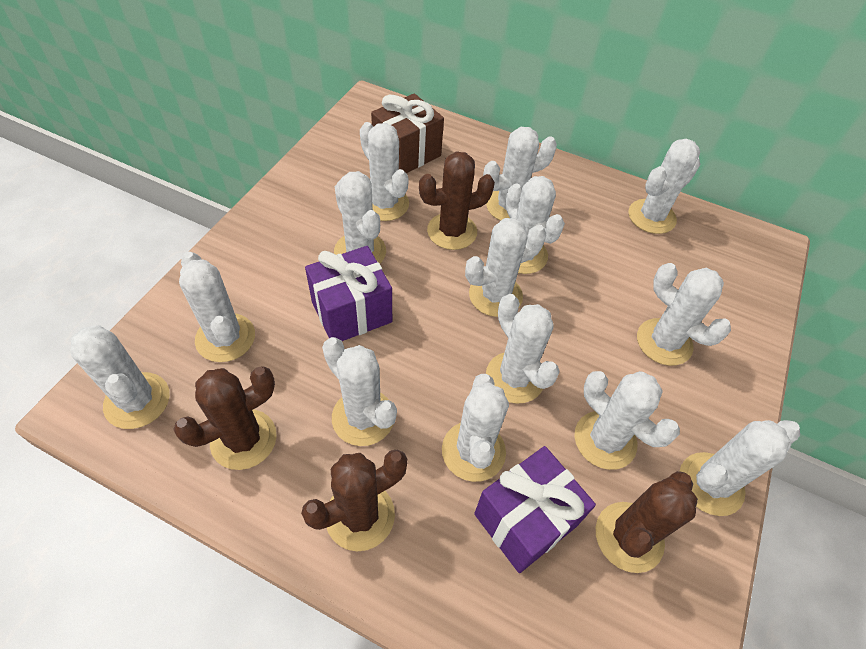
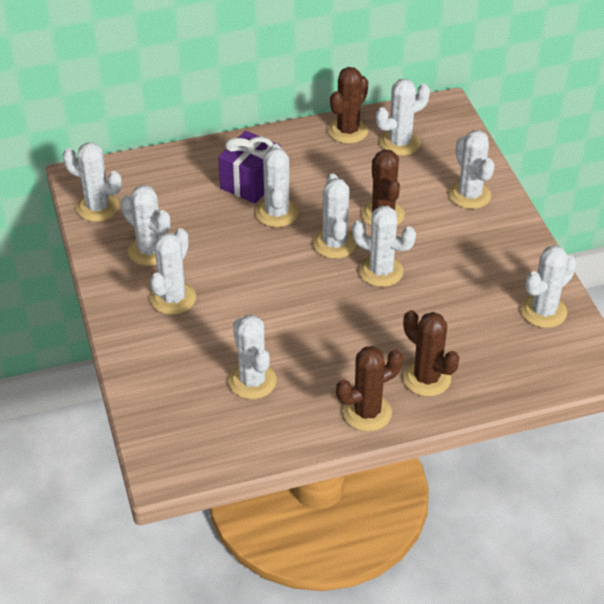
brown gift: 1 -> 0
purple gift: 2 -> 1
white cactus: 14 -> 10

